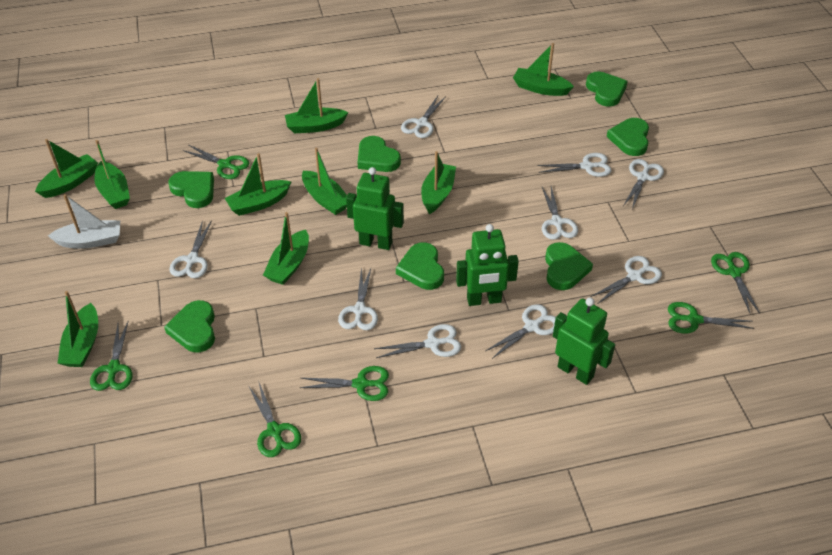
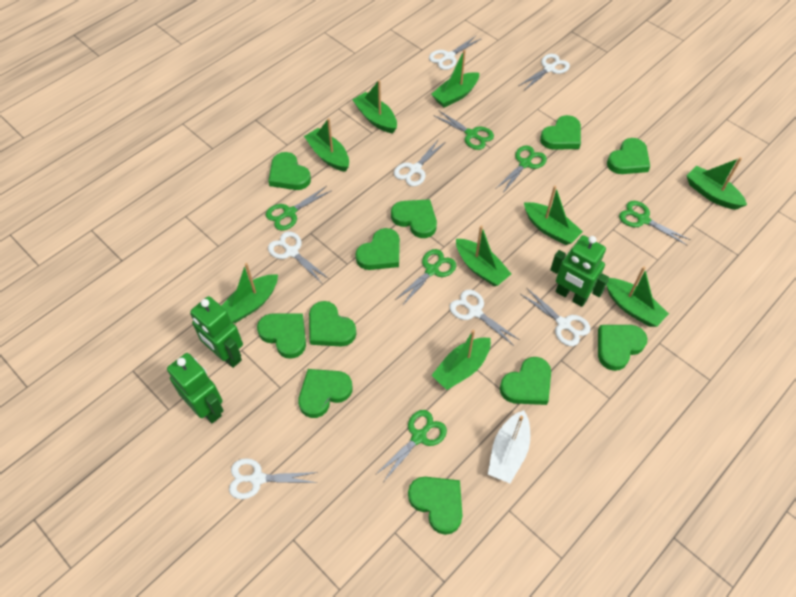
green heart: 7 -> 11
white scissors: 9 -> 7

